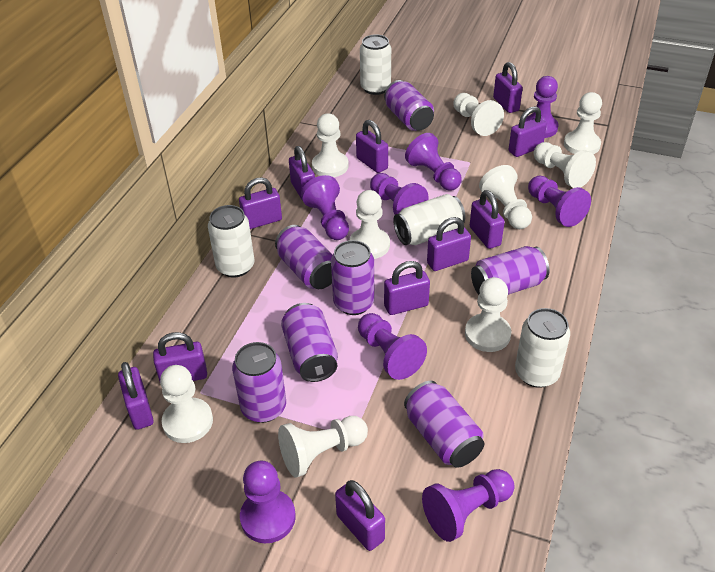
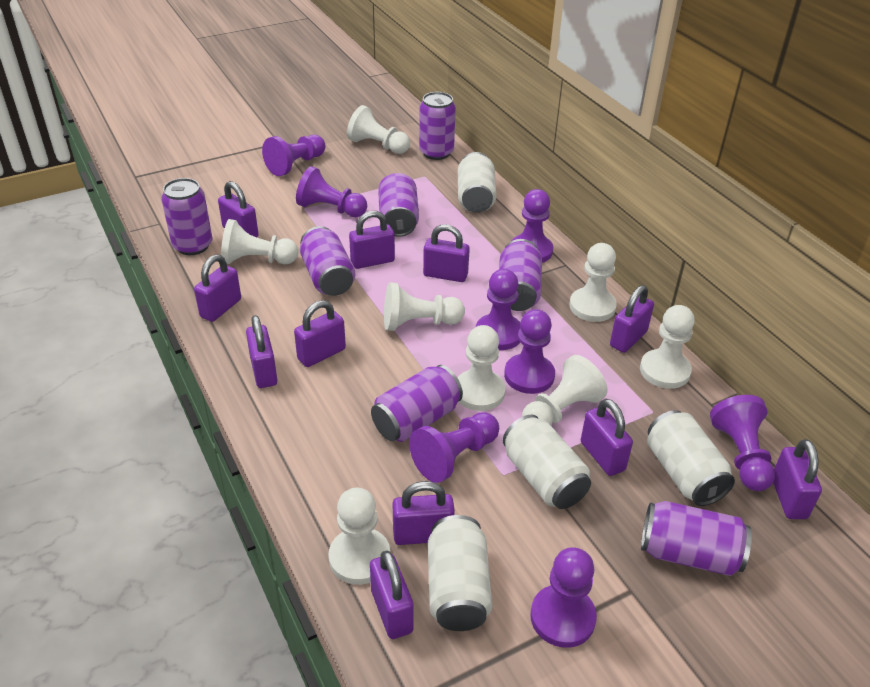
white pawn: 9 -> 8

